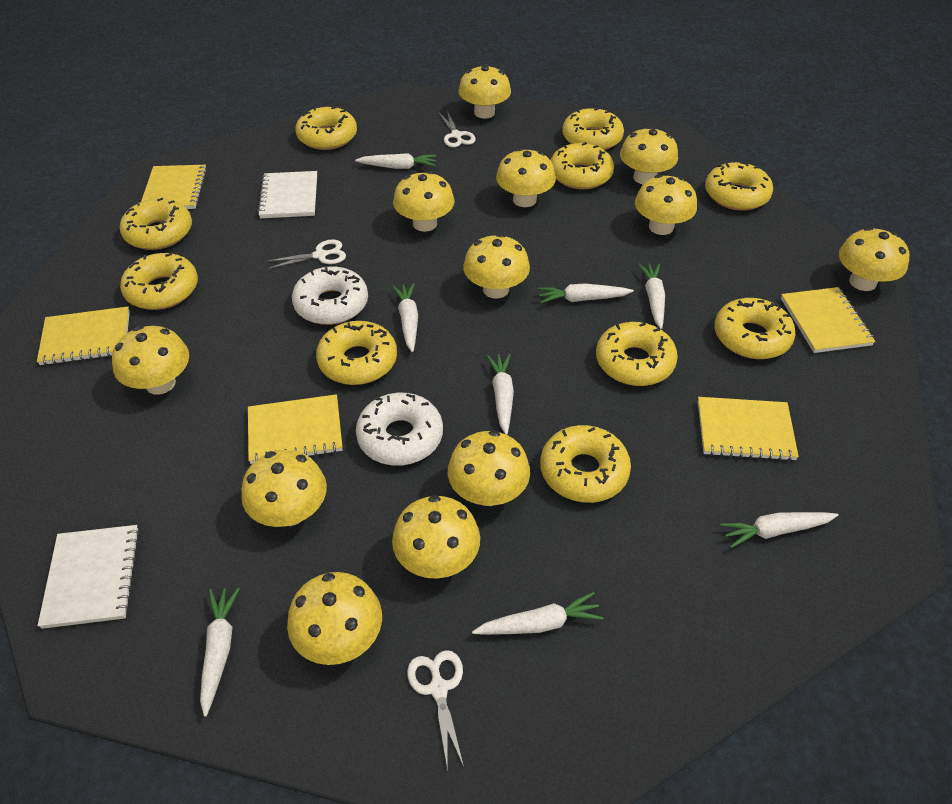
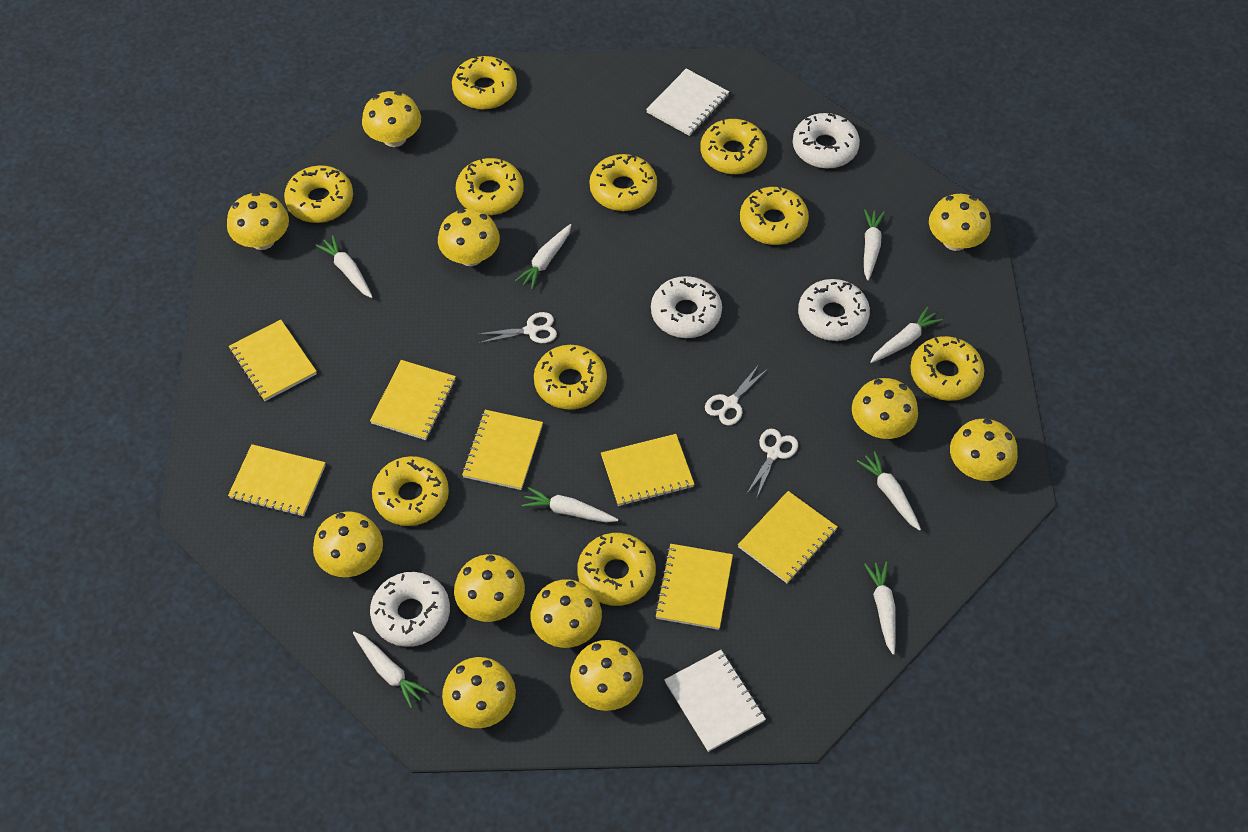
white donut: 2 -> 4
yellow mushroom: 12 -> 11
yellow notebook: 5 -> 7

